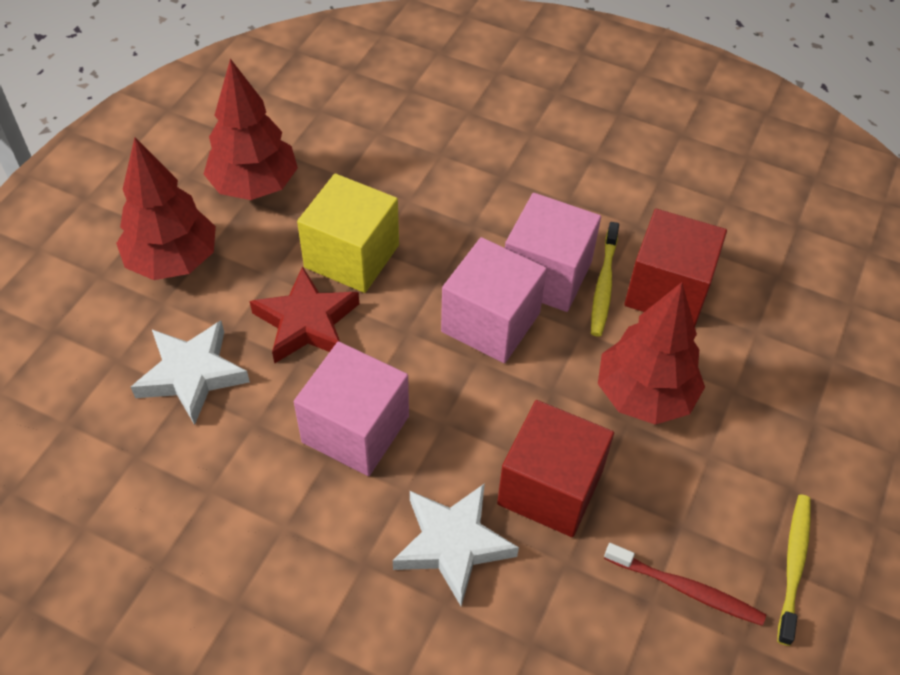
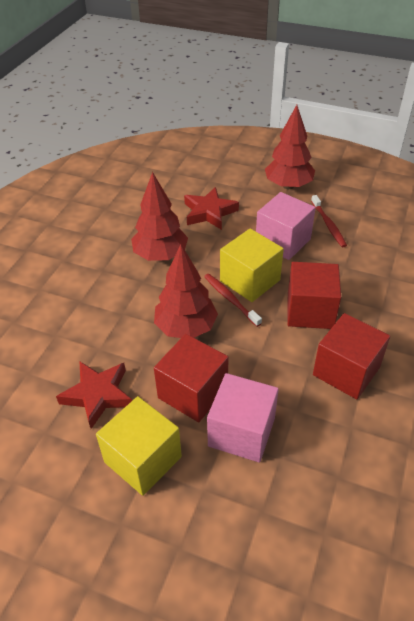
pink cube: 3 -> 2
red cube: 2 -> 3
red star: 1 -> 2
red toothbrush: 1 -> 2
white star: 2 -> 0
yellow cube: 1 -> 2
yellow toothbrush: 2 -> 0

